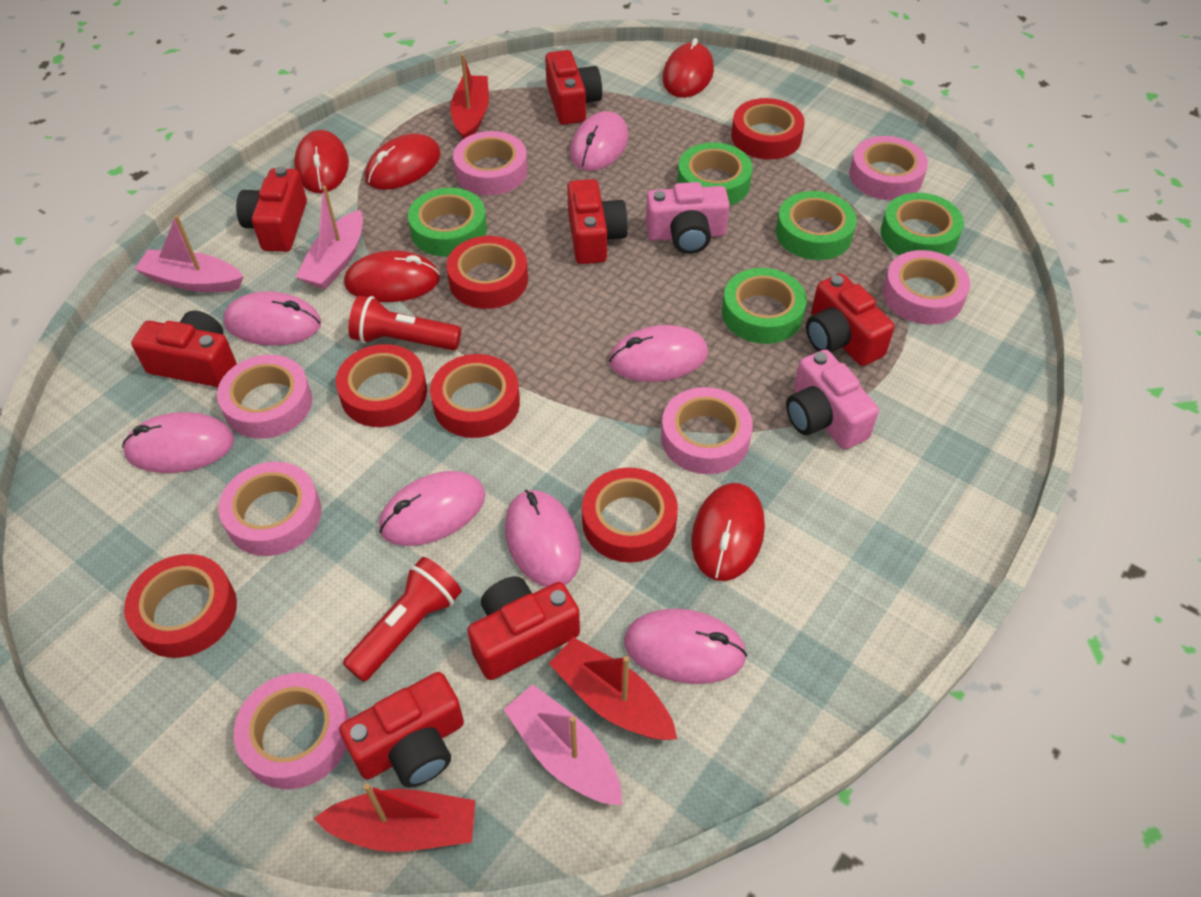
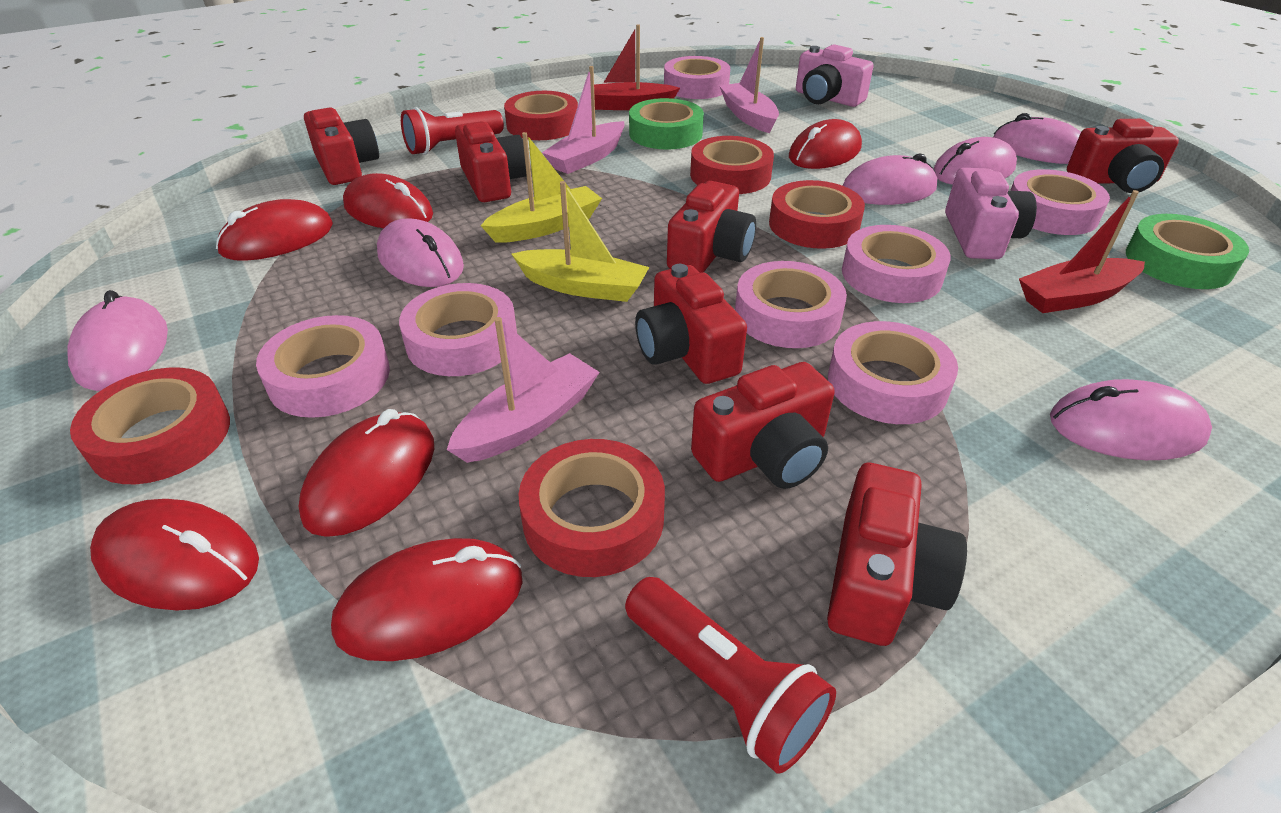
green tape: 5 -> 2
pink mouse: 7 -> 6
red boat: 3 -> 2
red mouse: 5 -> 6
red tape: 6 -> 5
yellow boat: 0 -> 2

